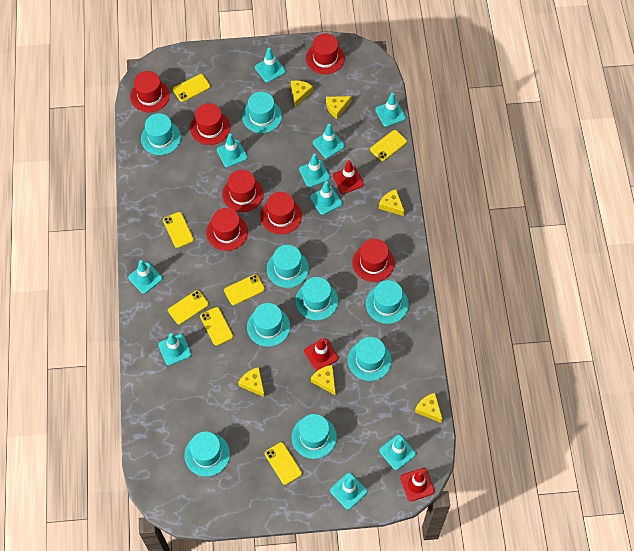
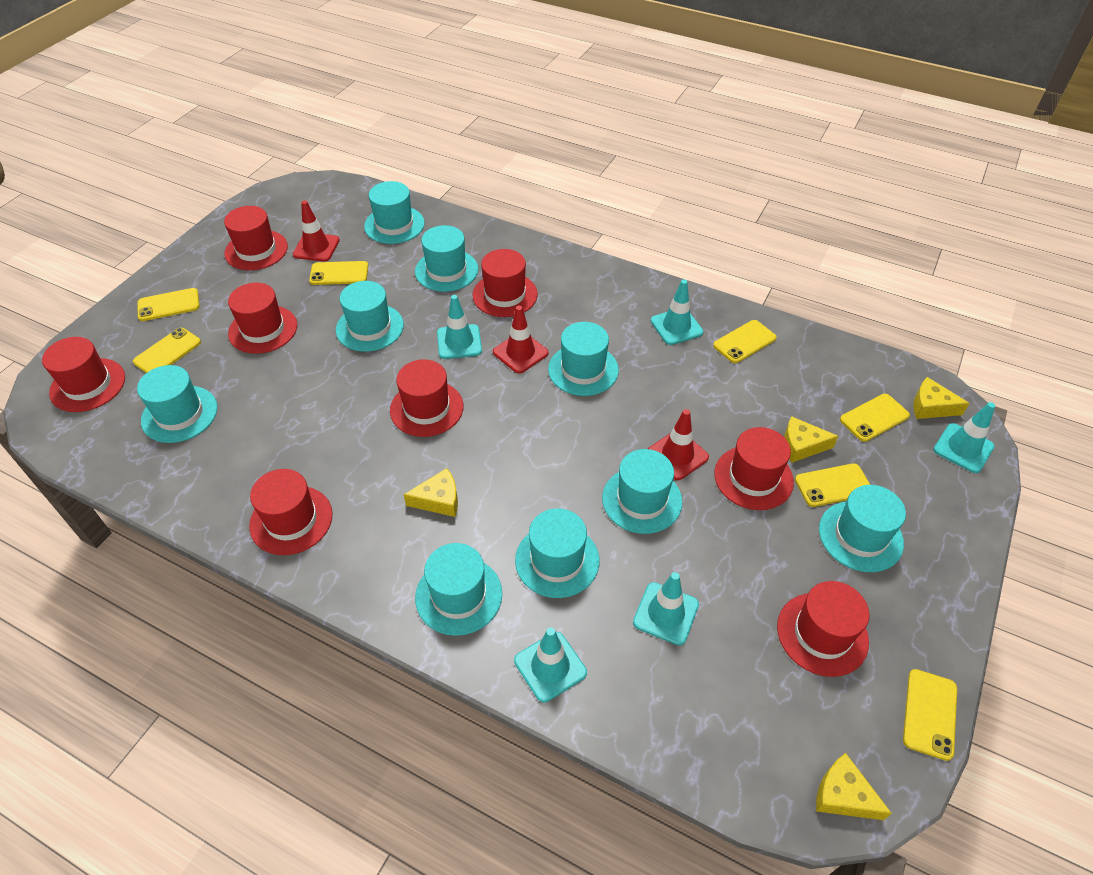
red hat: 7 -> 8
turquoise traffic cone: 10 -> 5
yellow cheese: 6 -> 4

